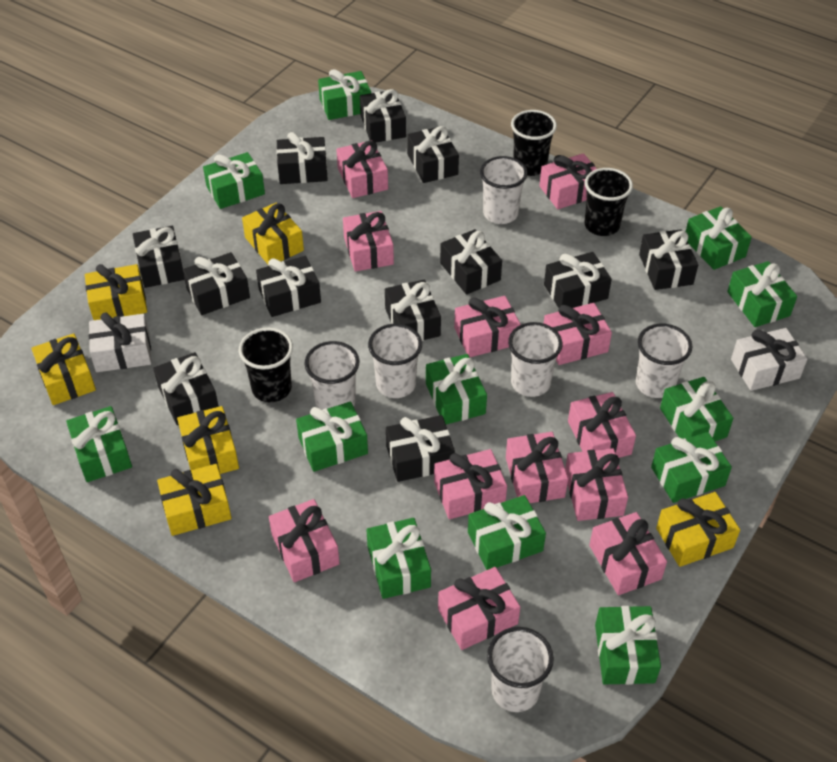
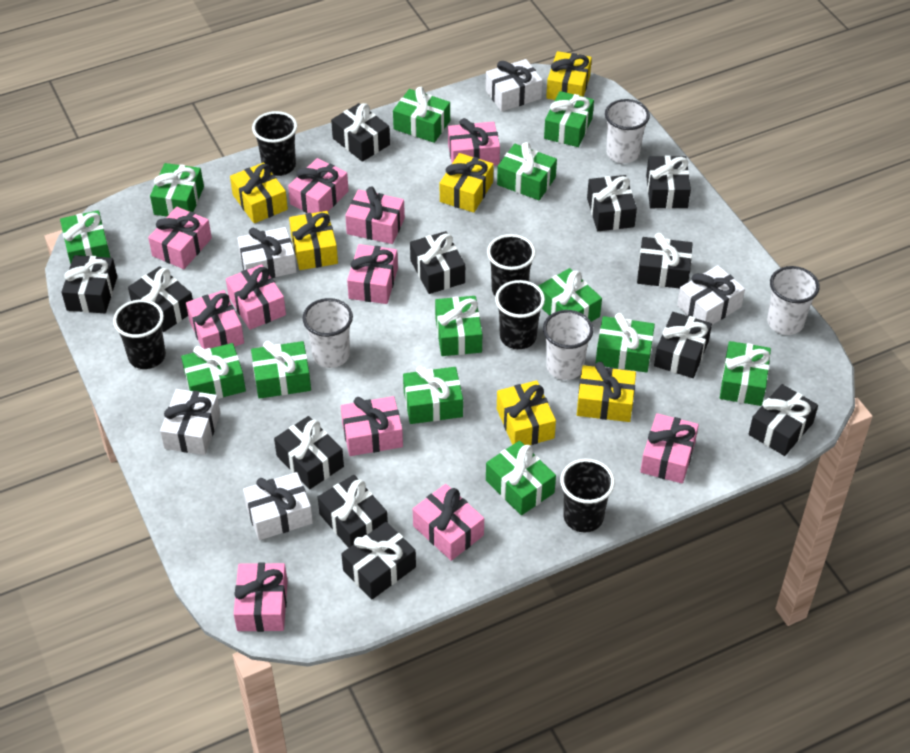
black cup: 3 -> 5
green gift: 12 -> 13
pink gift: 12 -> 11
white cup: 6 -> 4
white gift: 2 -> 5

